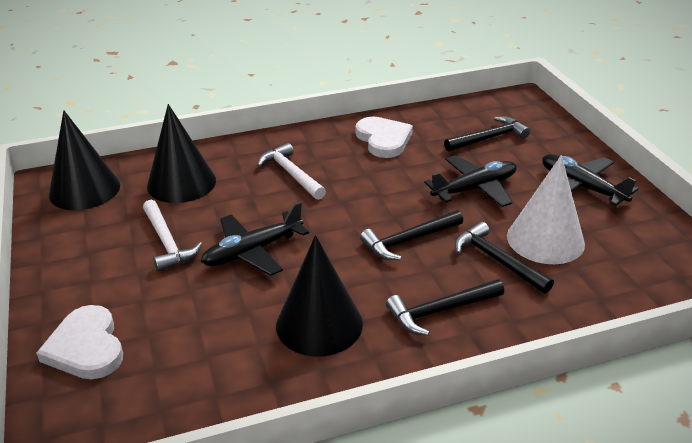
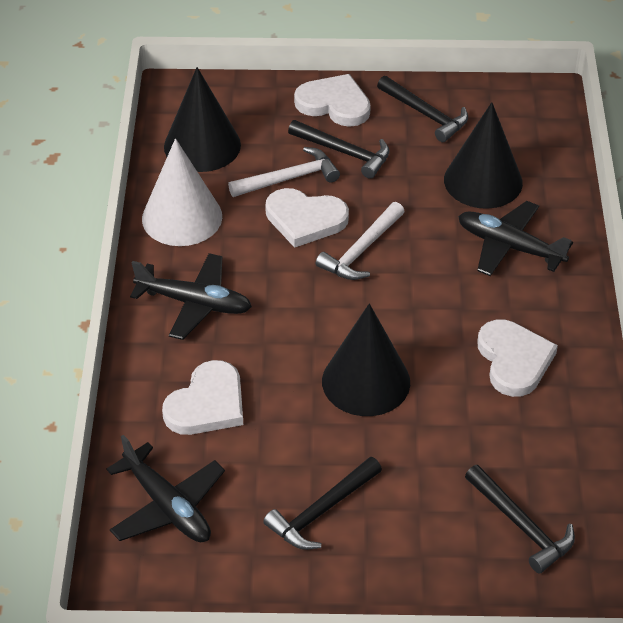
white heart: 2 -> 4

